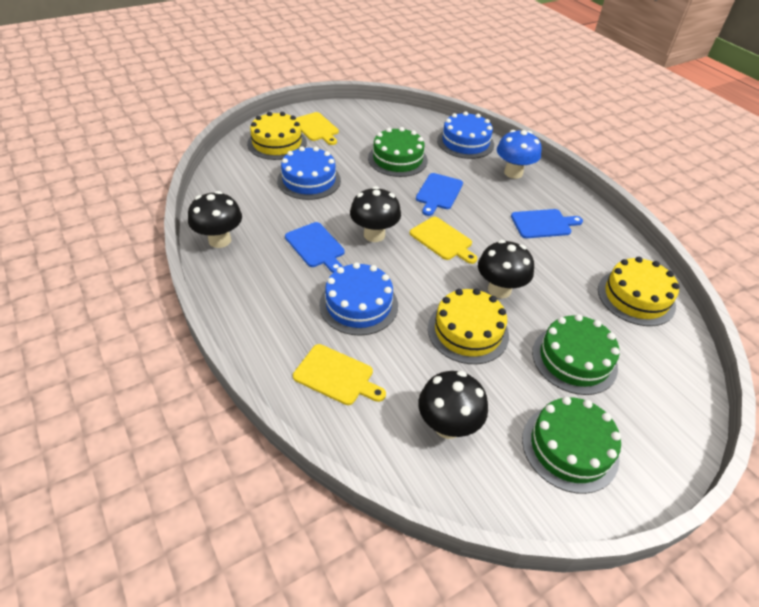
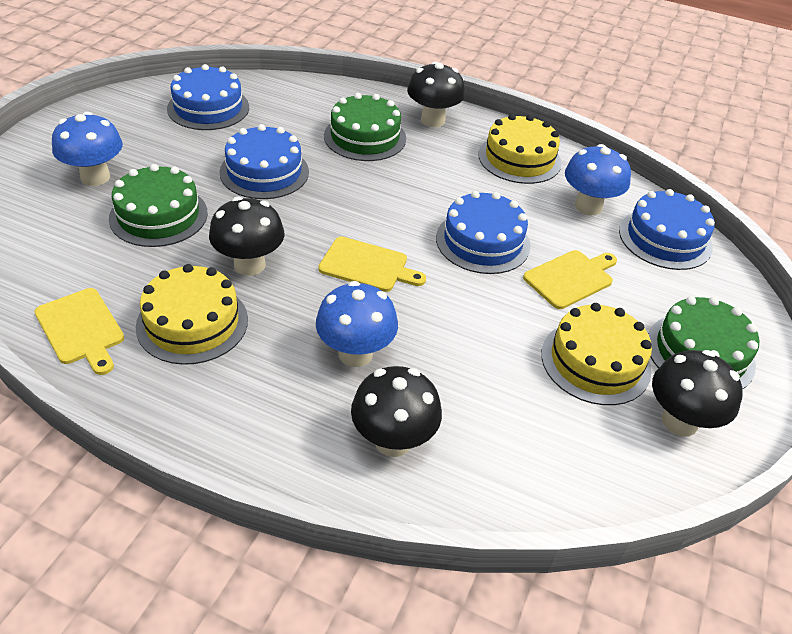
blue cake: 3 -> 4
blue cutting board: 3 -> 0
blue mushroom: 1 -> 3

